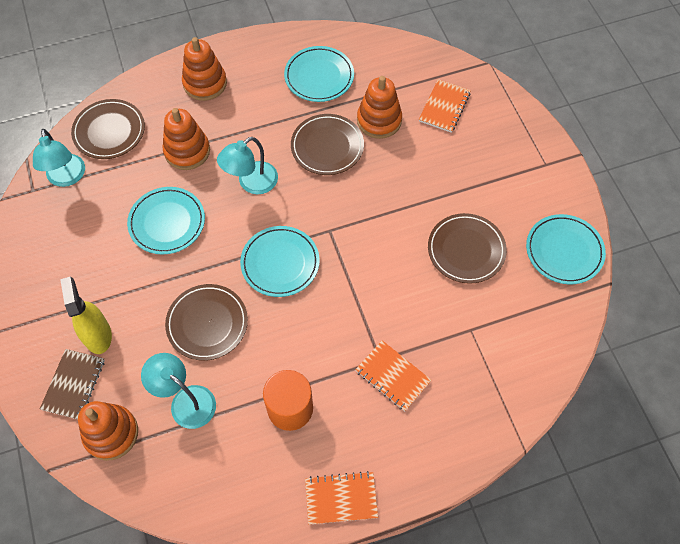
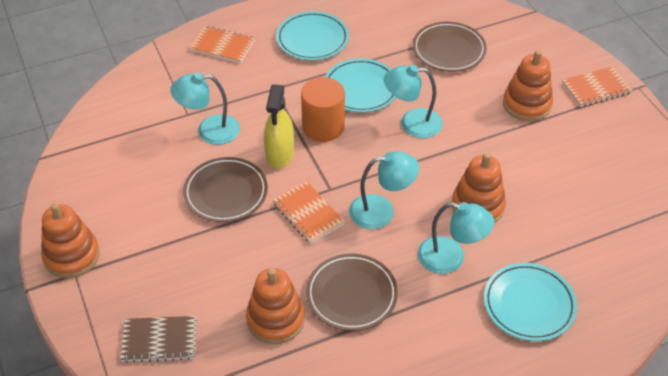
brown plate: 4 -> 3
turquoise lamp: 3 -> 4
turquoise plate: 4 -> 3

